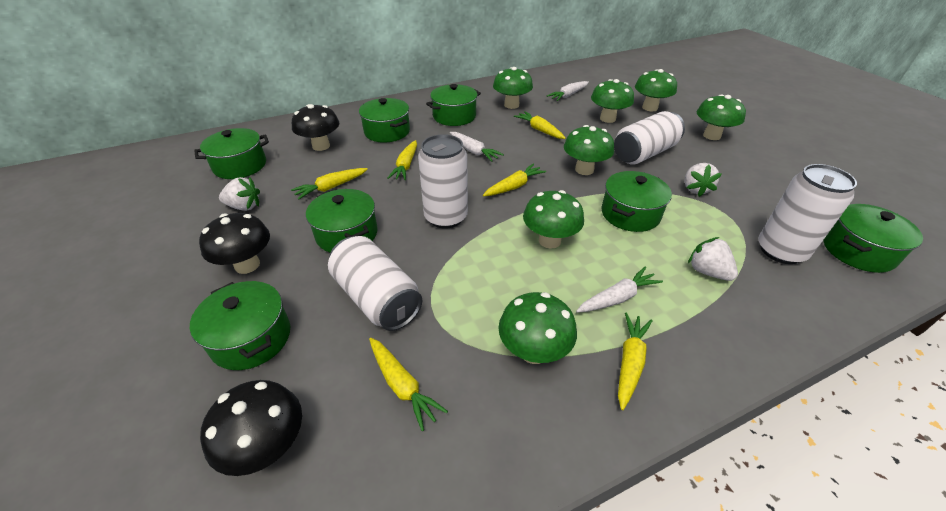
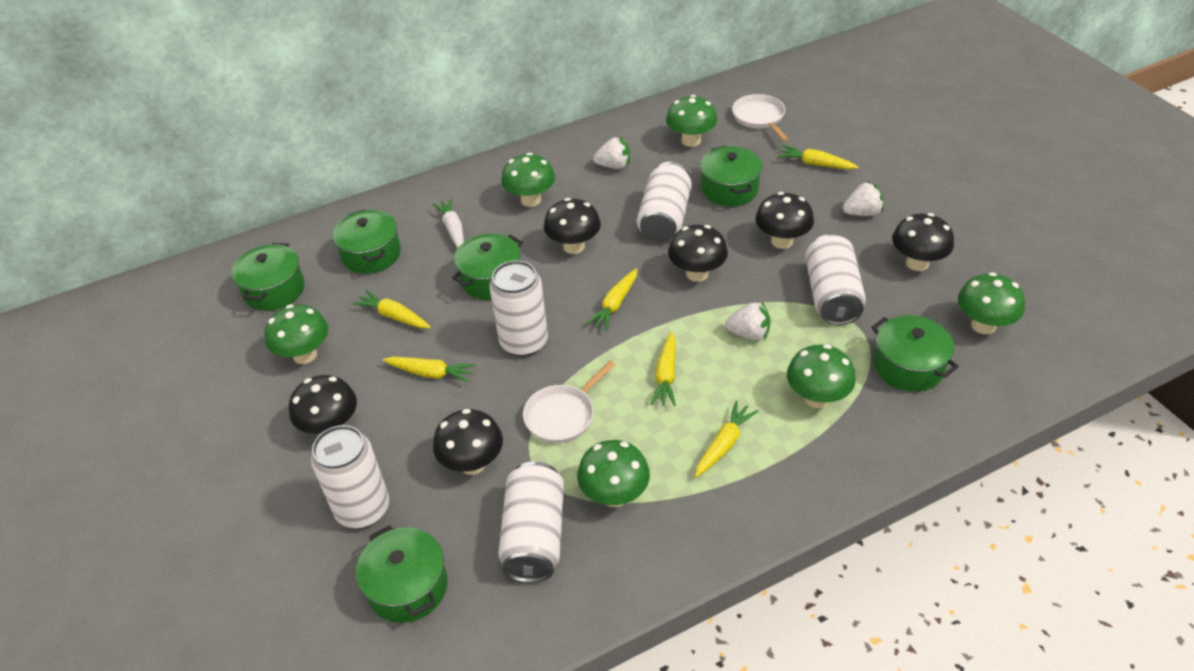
black mushroom: 3 -> 6
green mushroom: 7 -> 6
green pot: 7 -> 6
white can: 4 -> 5
white carrot: 3 -> 1
white pan: 0 -> 2

